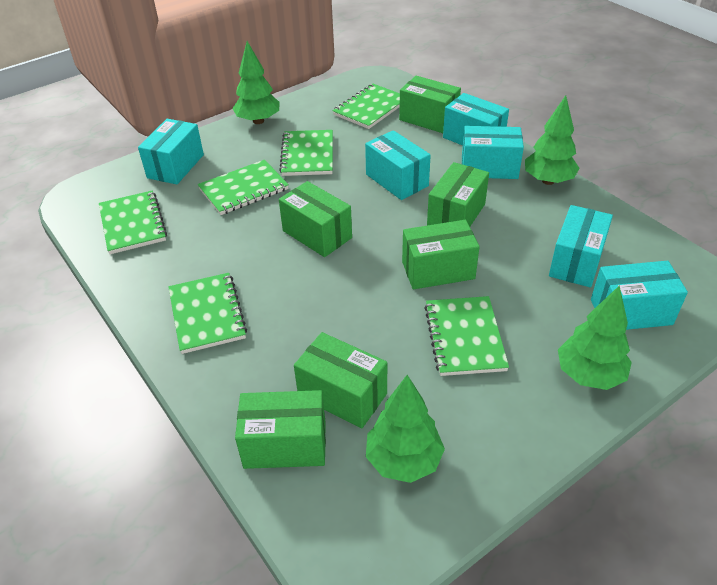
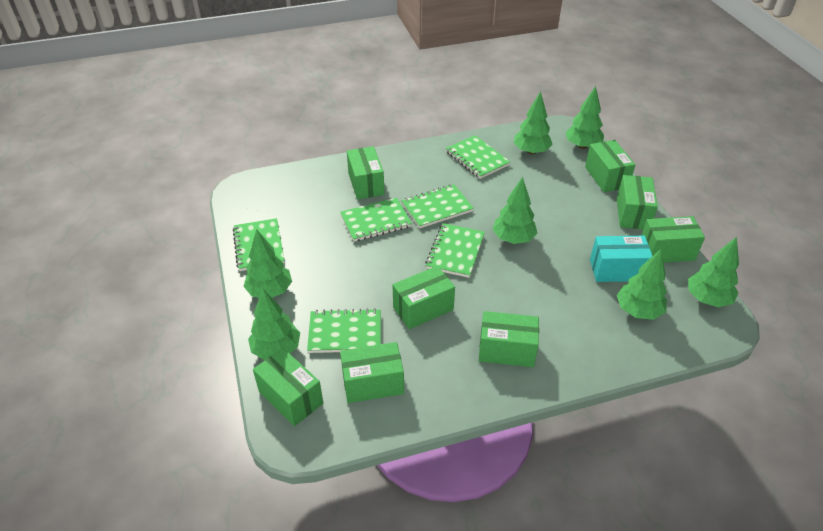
green box: 6 -> 8
green tree: 4 -> 7
turquoise box: 6 -> 1

